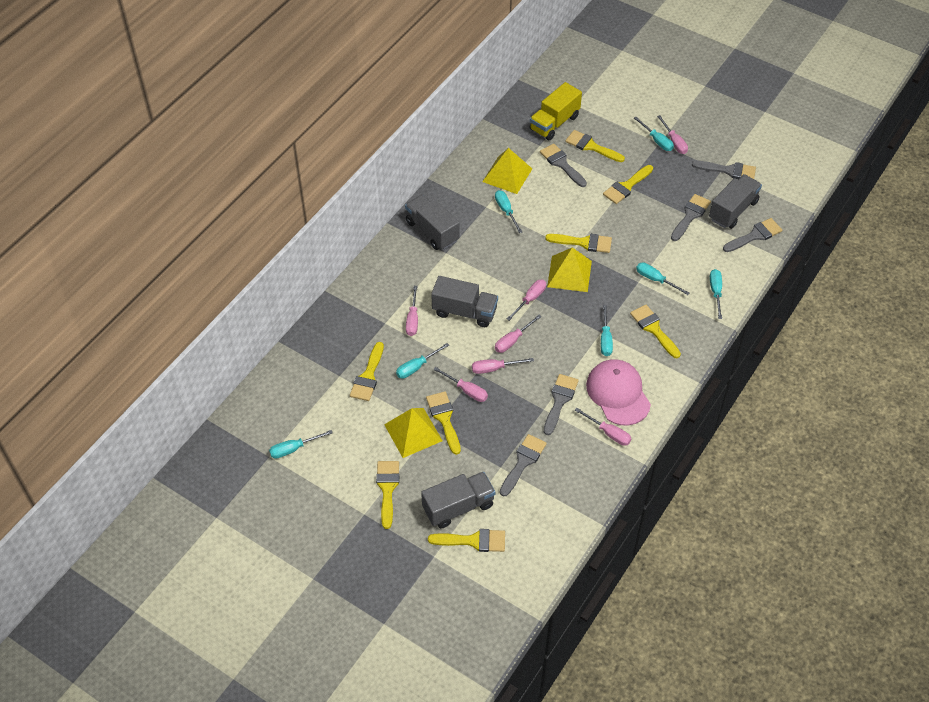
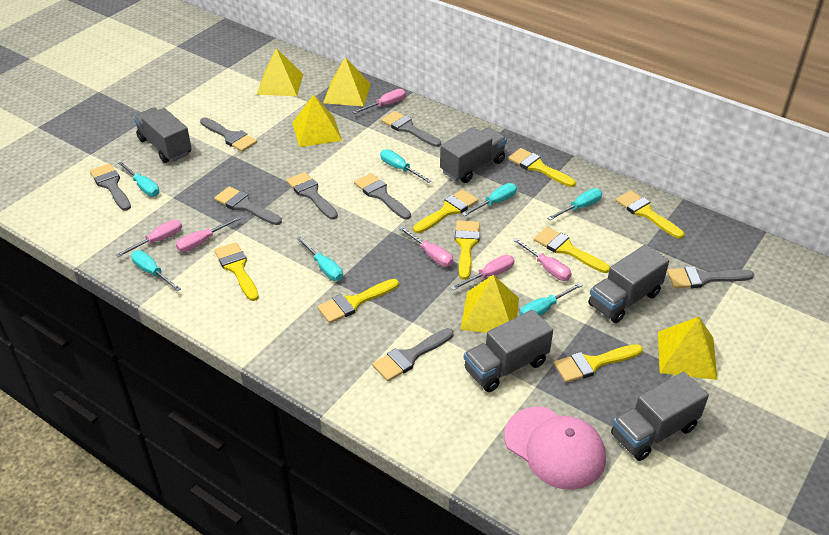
grey brush: 6 -> 8
grey truck: 4 -> 5
pink screwdriver: 7 -> 6
yellow pyramid: 3 -> 5
yellow truck: 1 -> 0

